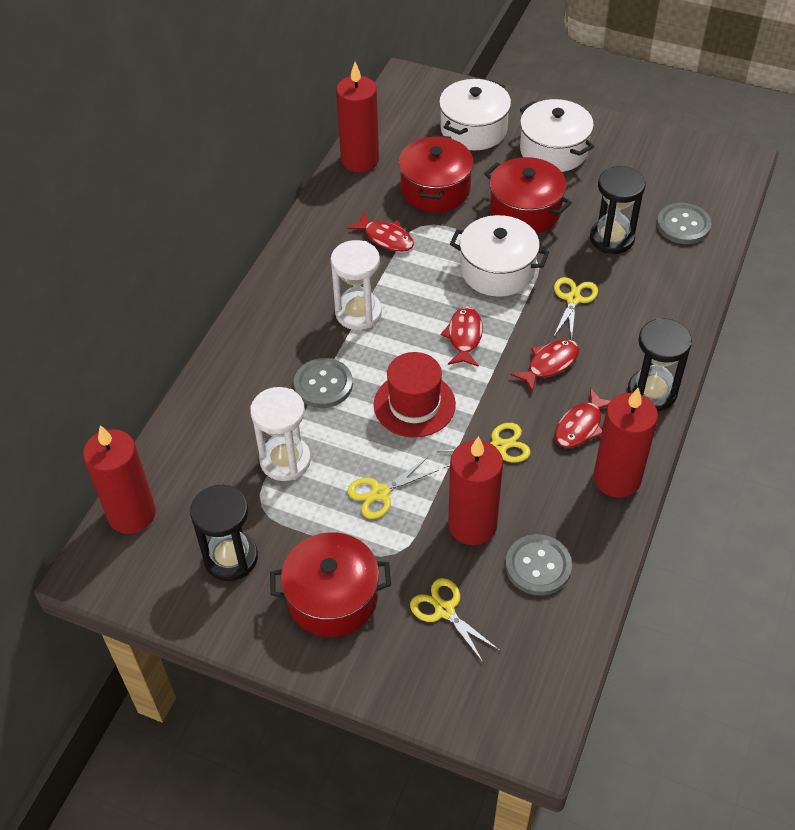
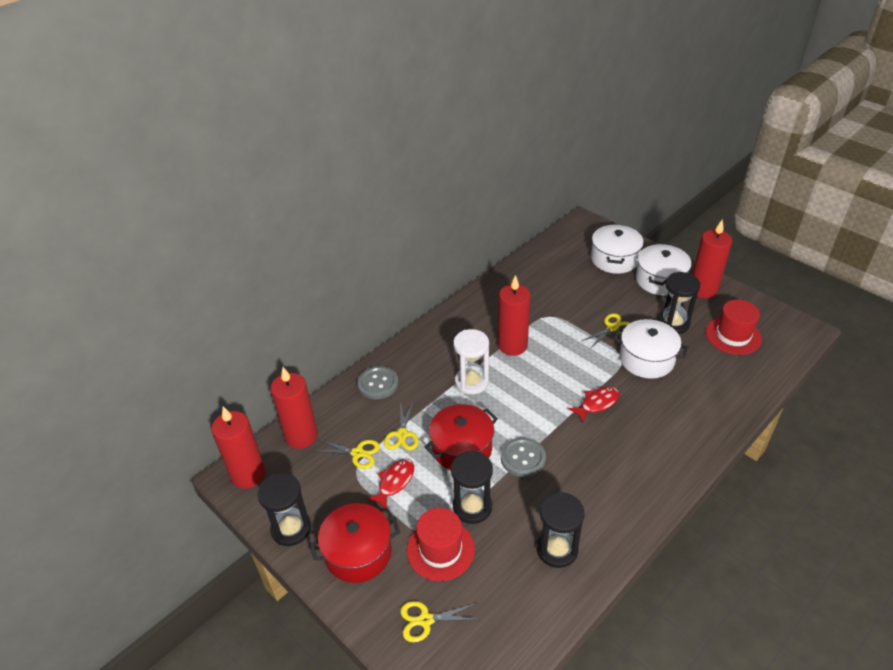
black hourglass: 3 -> 4
grey button: 3 -> 2
red fish: 4 -> 2
red hat: 1 -> 2
red pot: 3 -> 2
white hourglass: 2 -> 1

